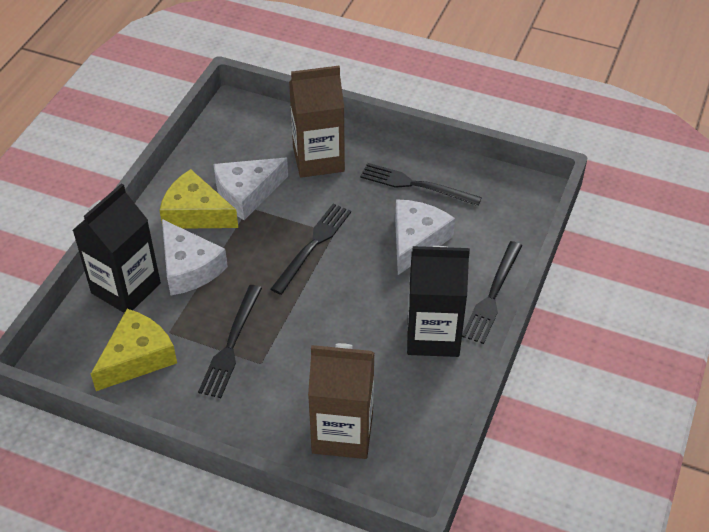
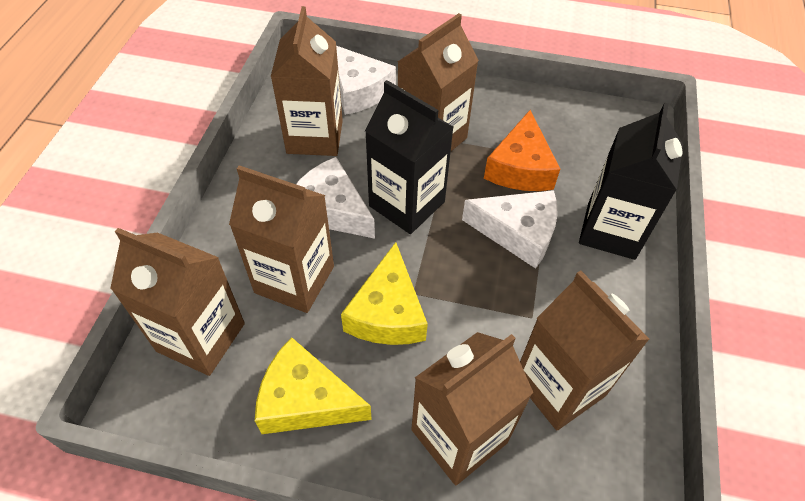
black fork: 4 -> 0
brown carton: 2 -> 6
orange cheese: 0 -> 1

